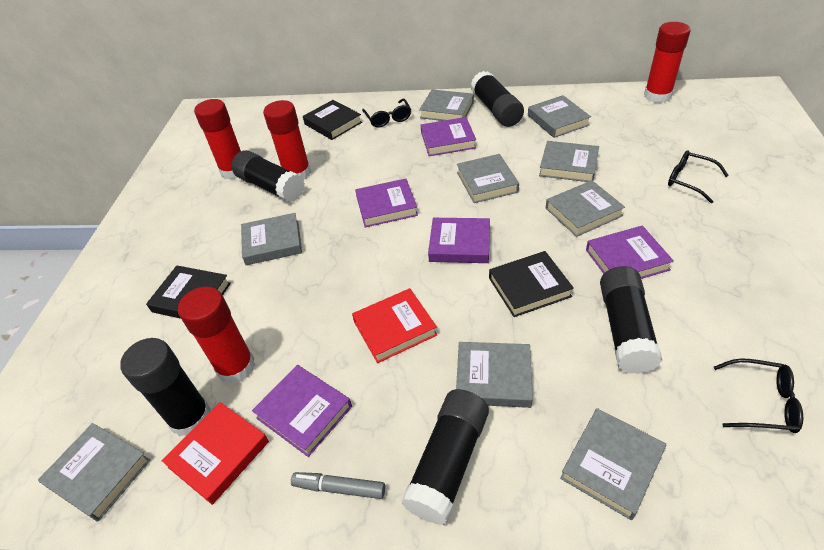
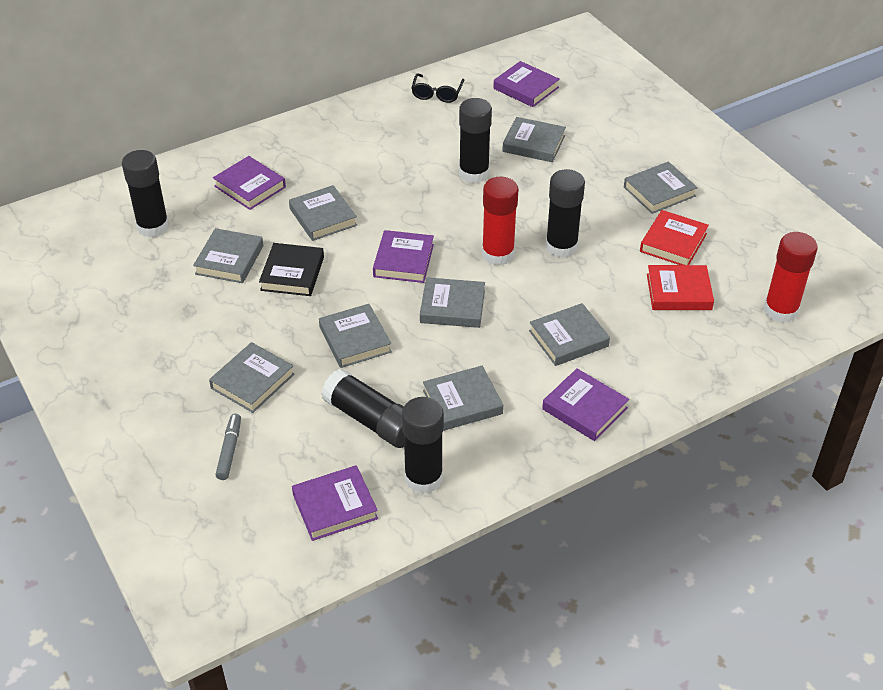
black book: 3 -> 1
black glasses: 3 -> 1
red glue stick: 4 -> 2

